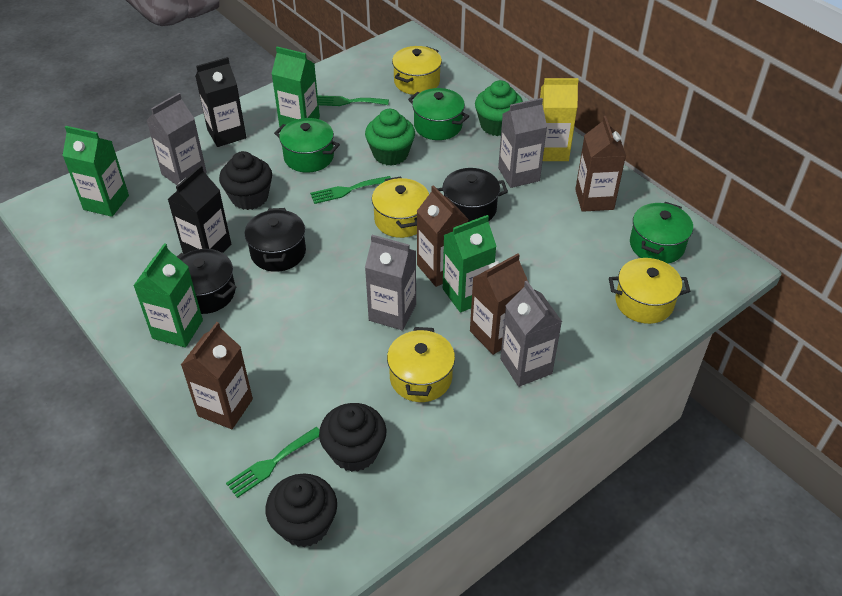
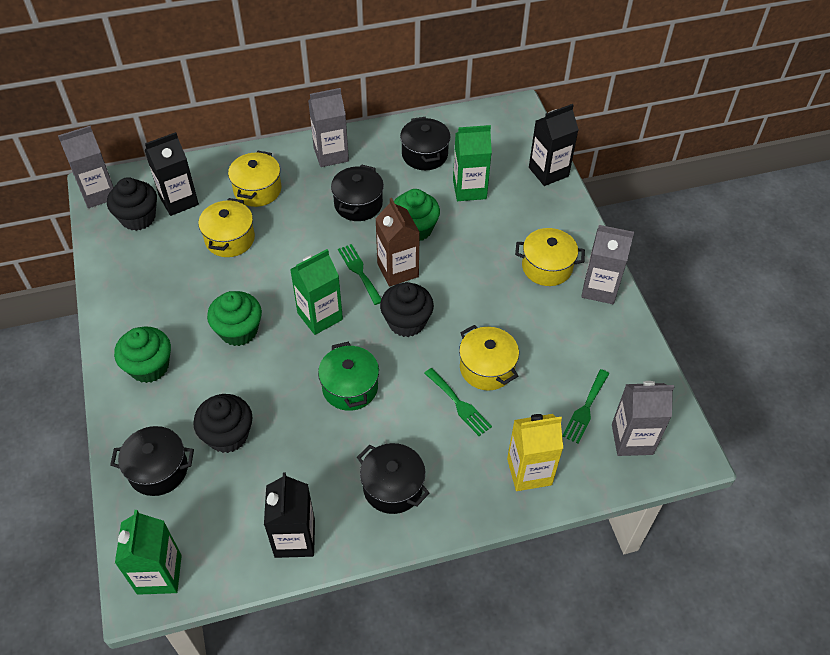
black carton: 2 -> 3
black pot: 3 -> 4
brown carton: 4 -> 1
green carton: 4 -> 3
green cupcake: 2 -> 3
green pot: 3 -> 1

